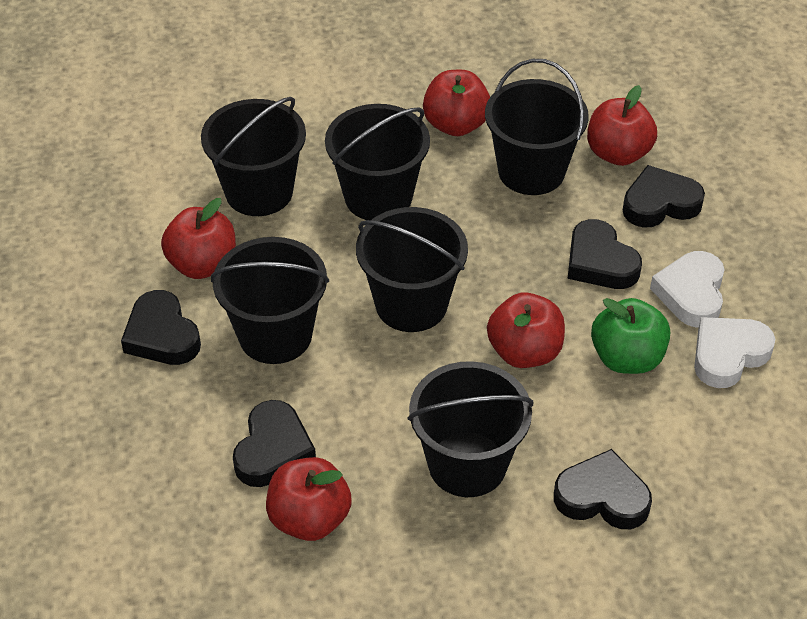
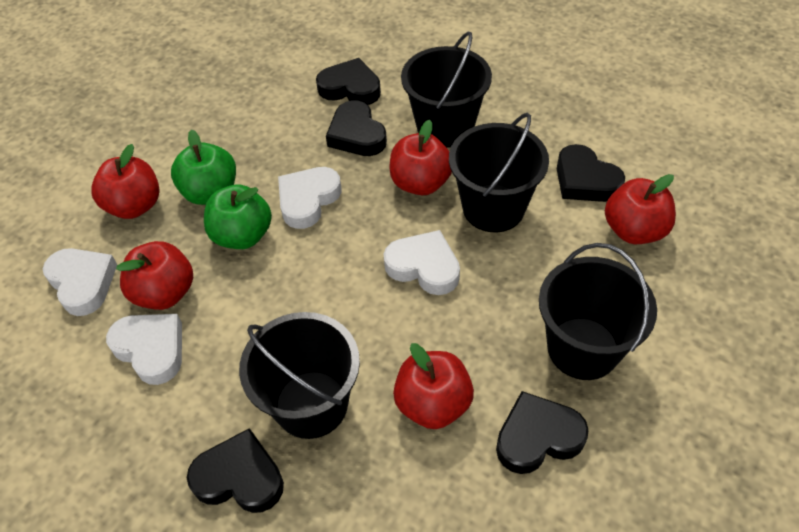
black bucket: 6 -> 4
green apple: 1 -> 2
white heart: 2 -> 4

